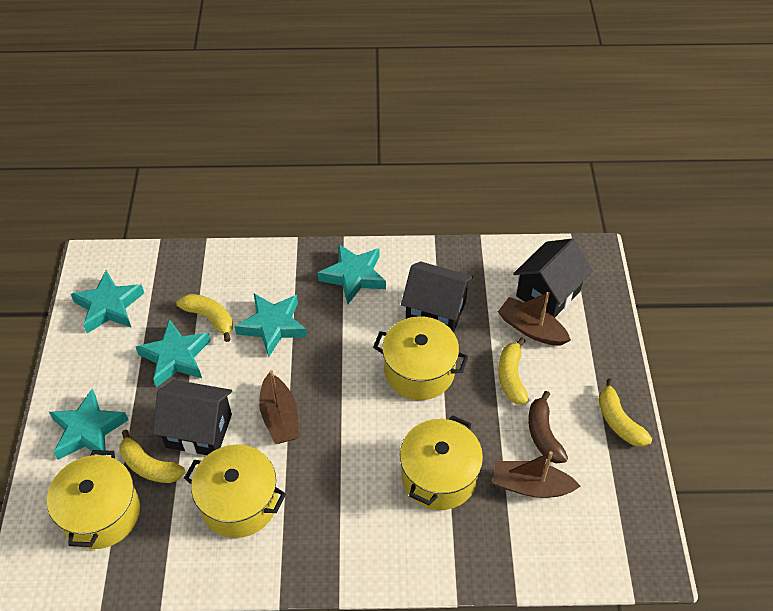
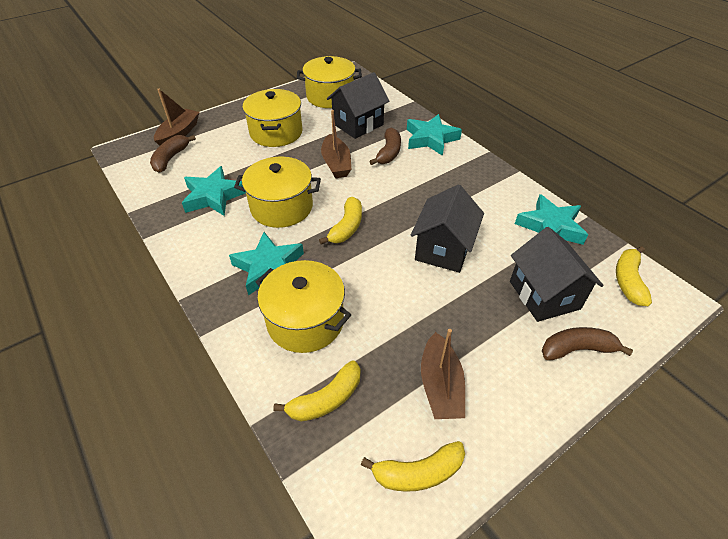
brown banana: 1 -> 3
turquoise star: 5 -> 4

